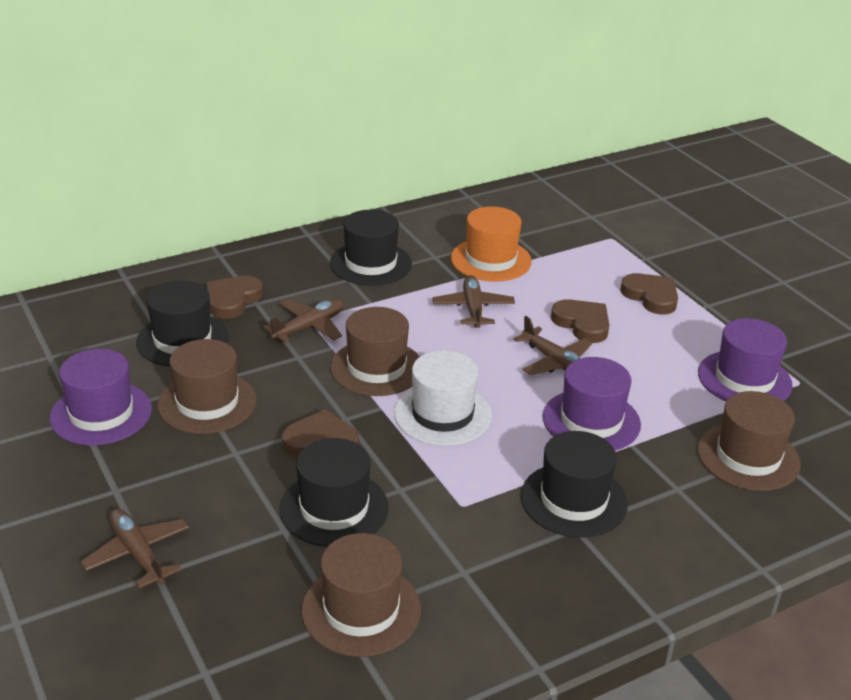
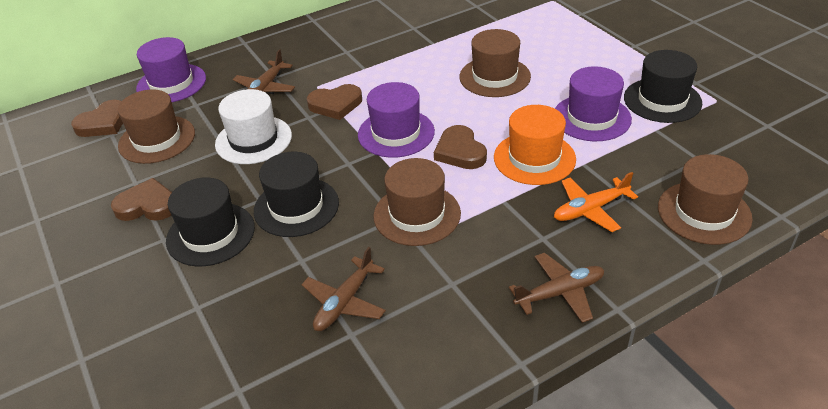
black hat: 4 -> 3
brown plane: 4 -> 3
orange plane: 0 -> 1

